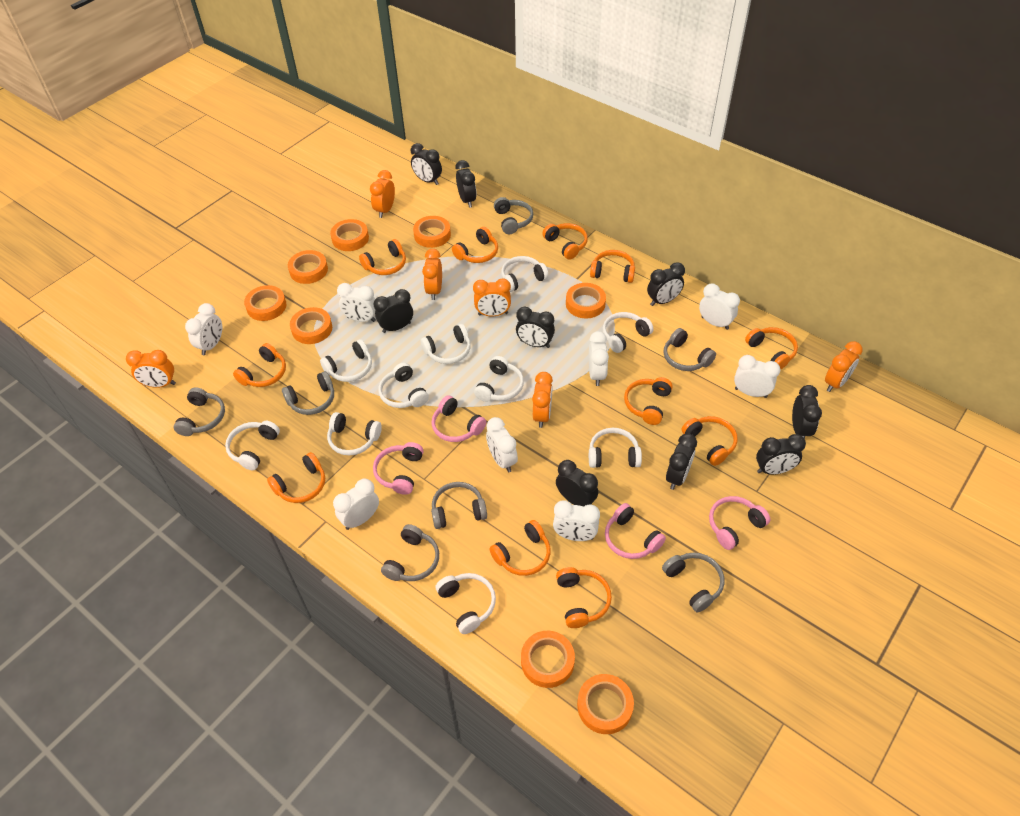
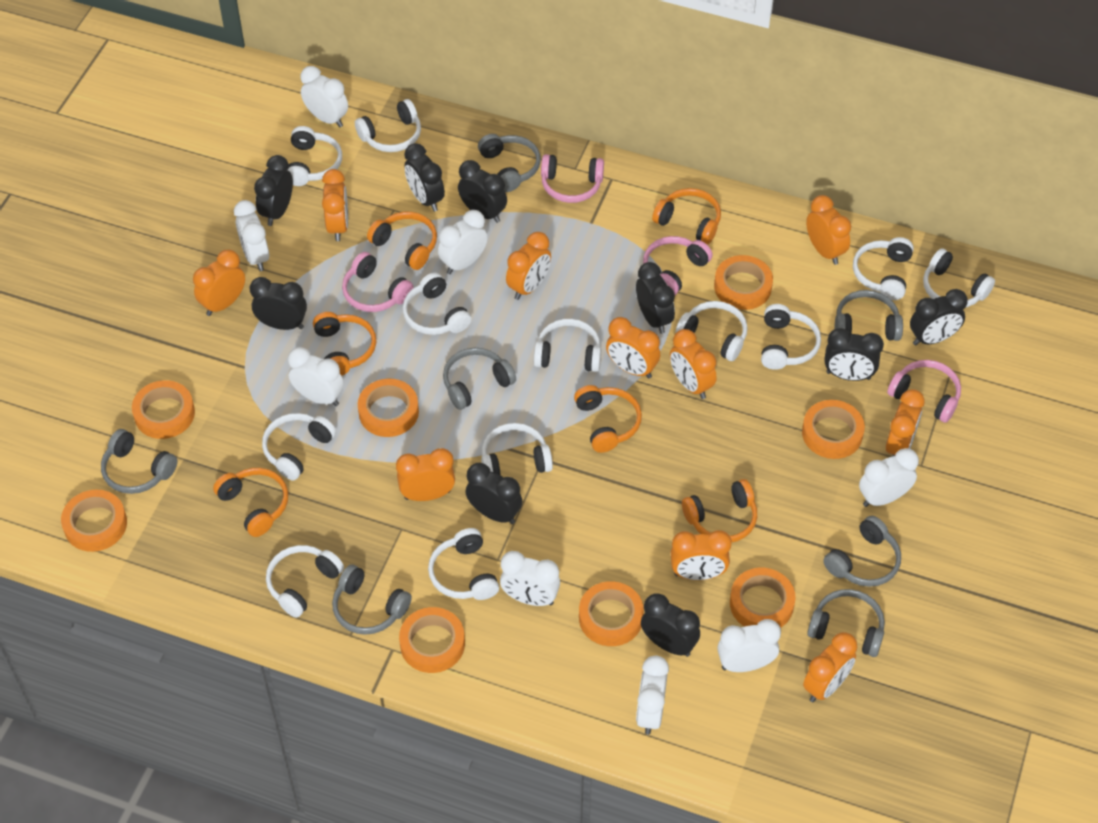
orange clock: 6 -> 10
orange headphones: 11 -> 6
white headphones: 10 -> 12

